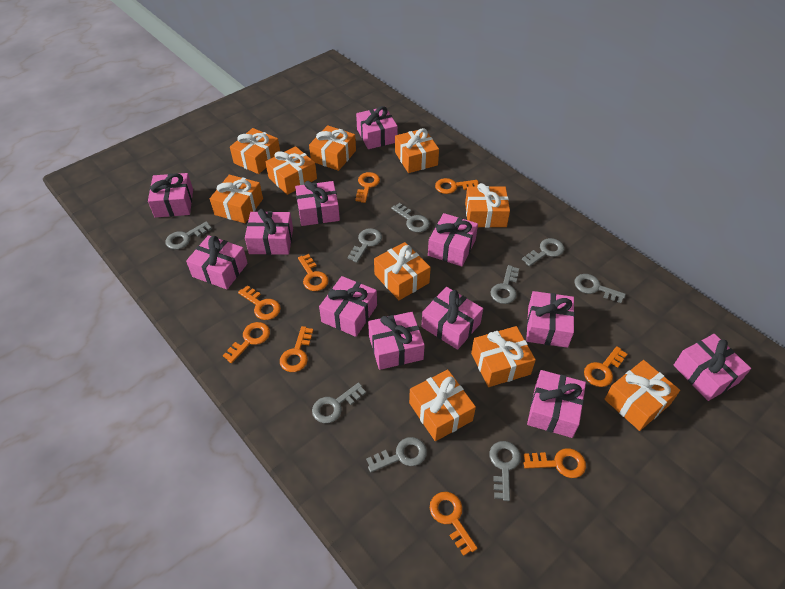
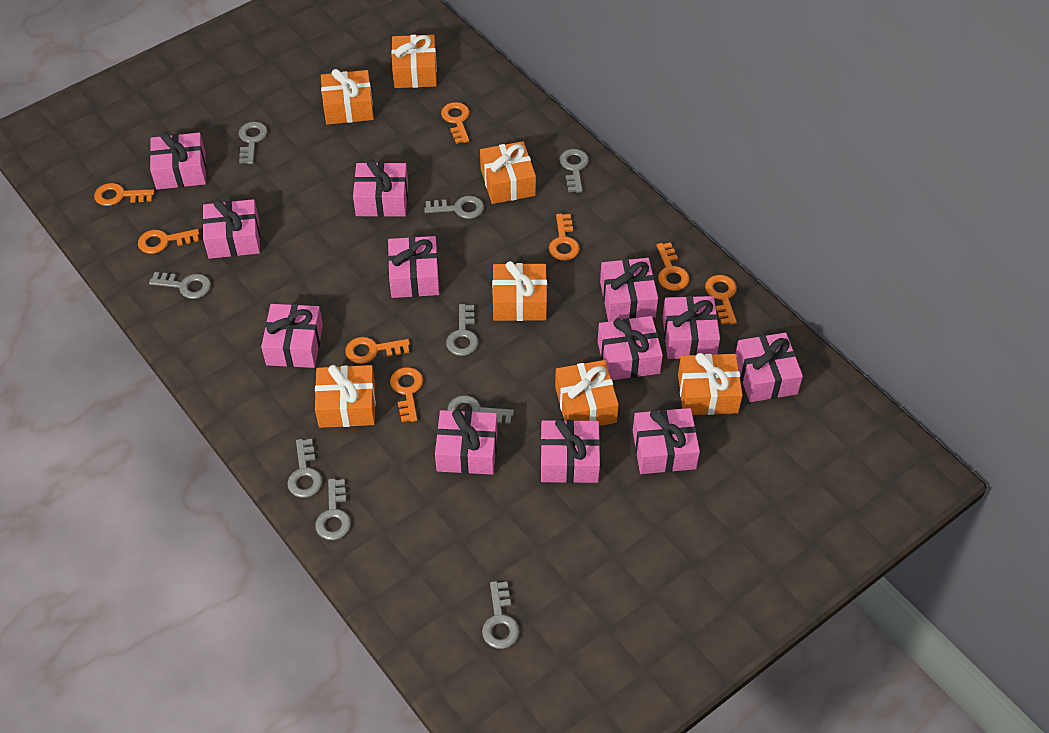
orange gift: 10 -> 7
orange key: 9 -> 8

